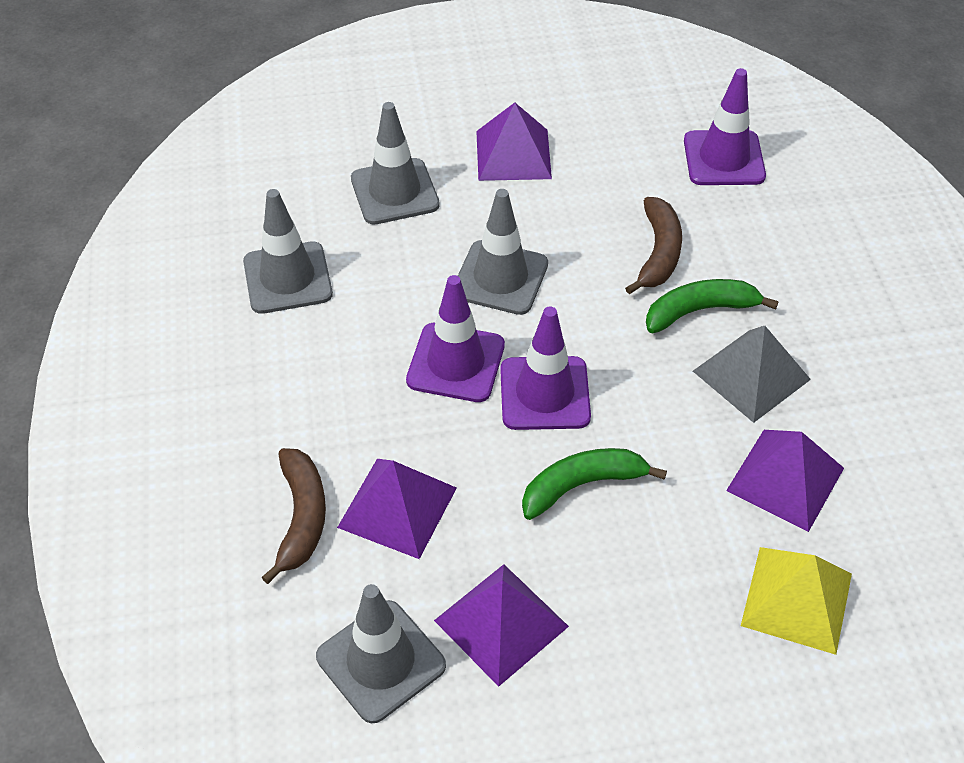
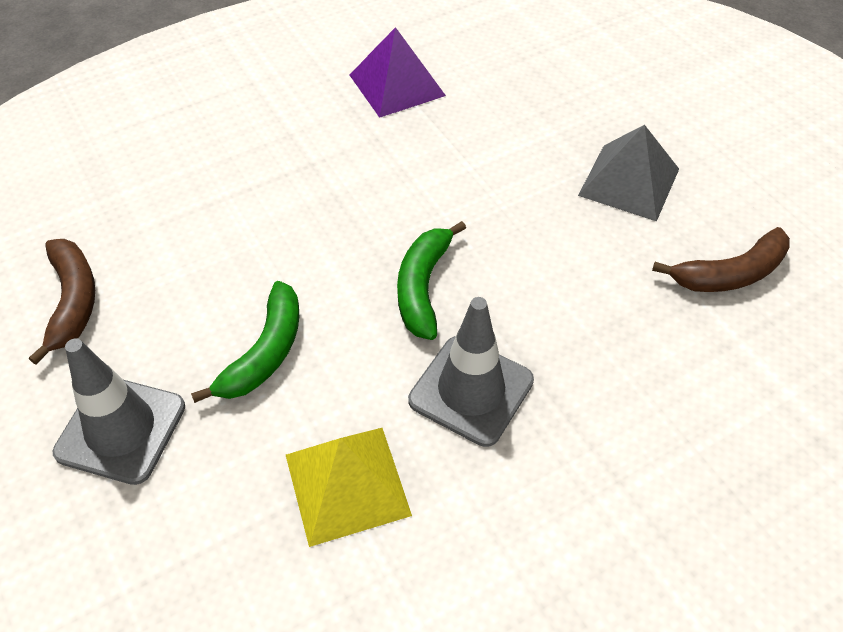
grey traffic cone: 4 -> 2
purple pyramid: 4 -> 1
purple traffic cone: 3 -> 0

